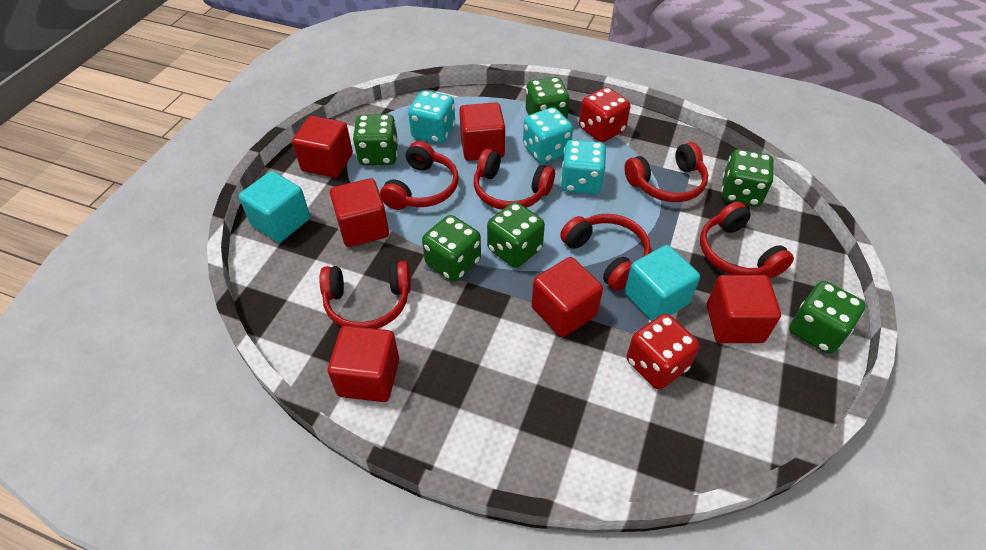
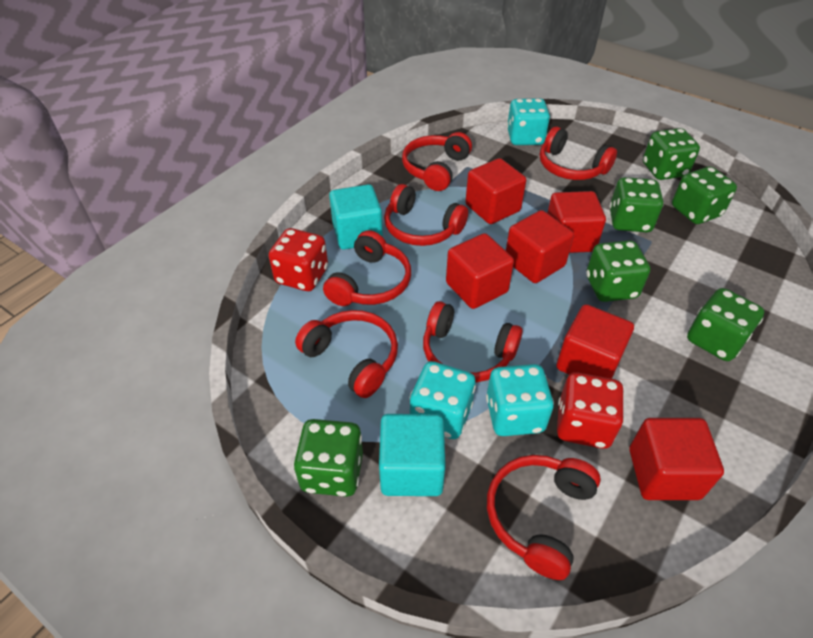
red headphones: 6 -> 7

